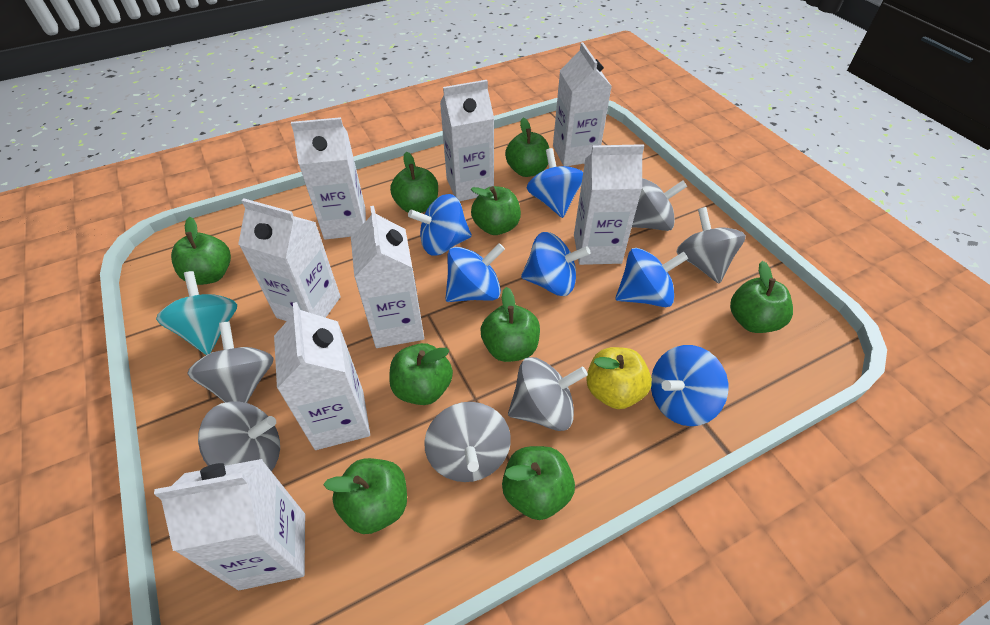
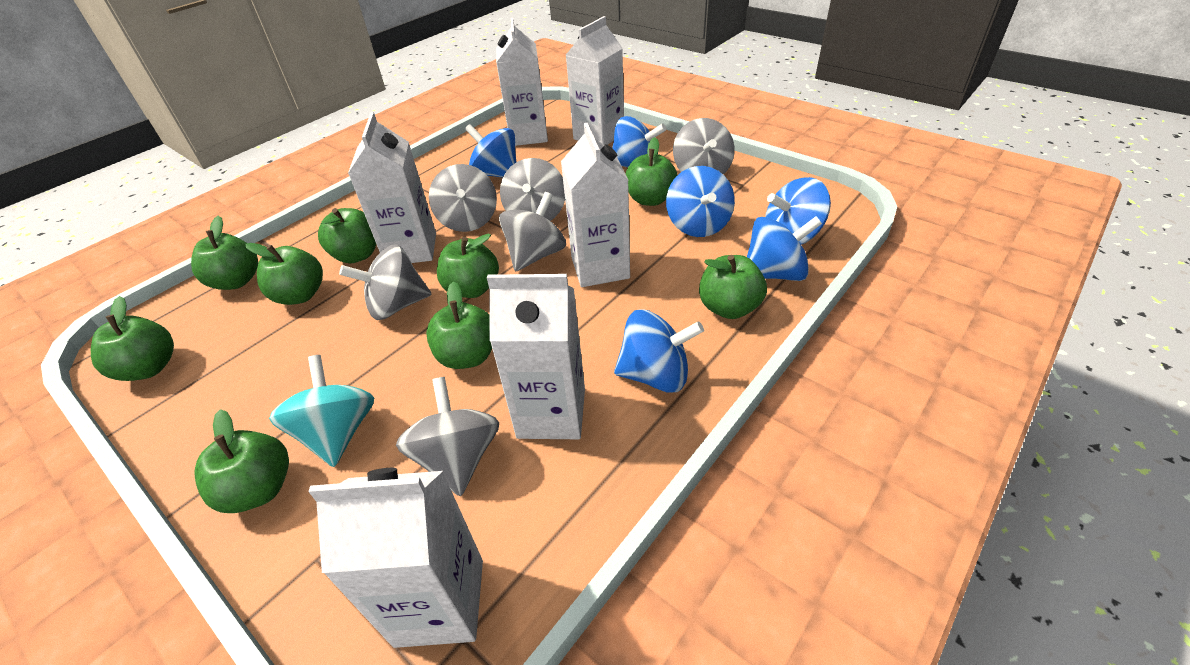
white carton: 8 -> 6
yellow apple: 1 -> 0

